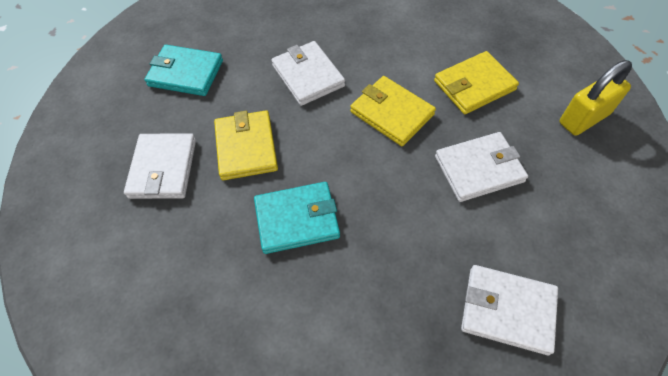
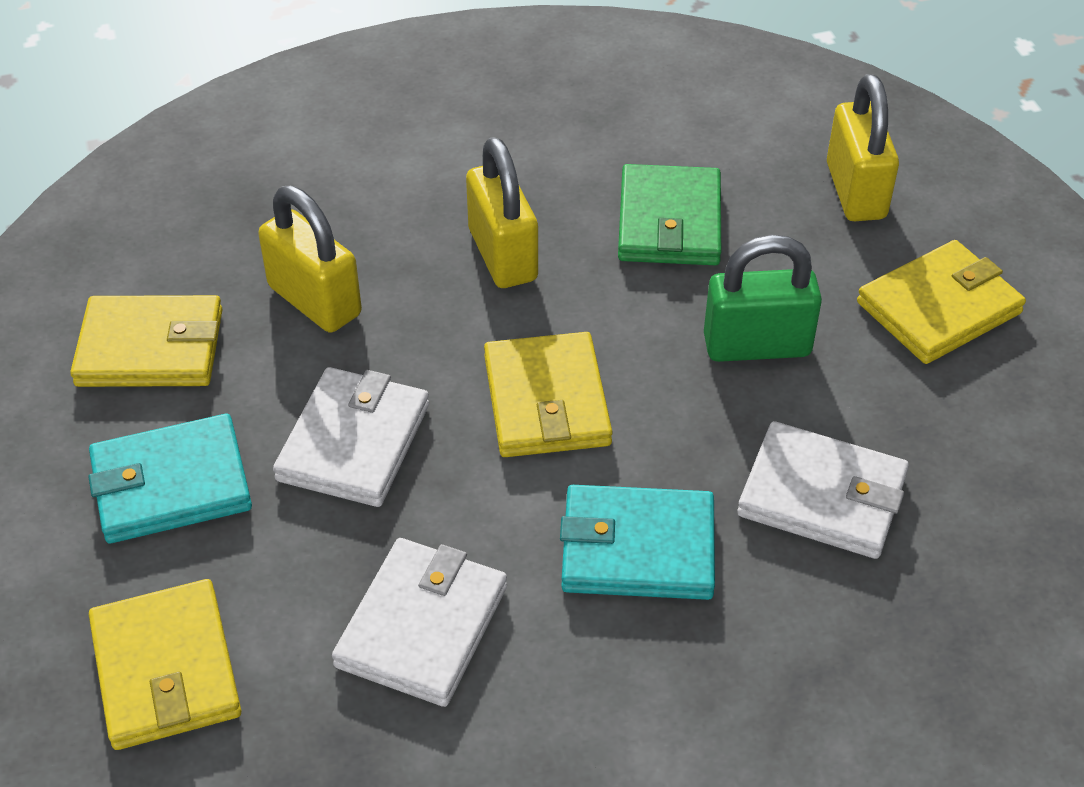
green padlock: 0 -> 1
green wallet: 0 -> 1
white wallet: 4 -> 3
yellow padlock: 1 -> 3
yellow wallet: 3 -> 4

